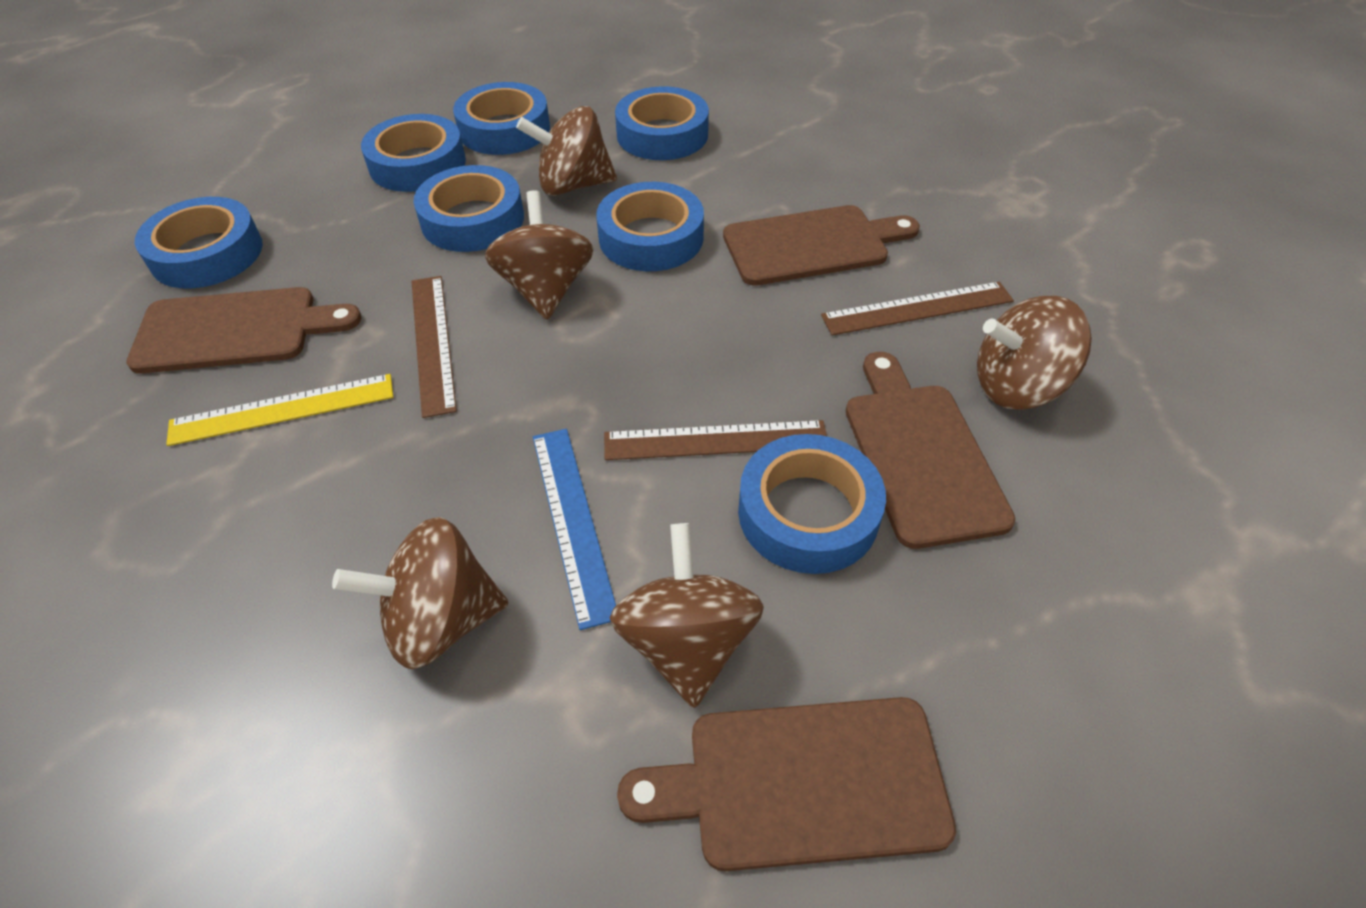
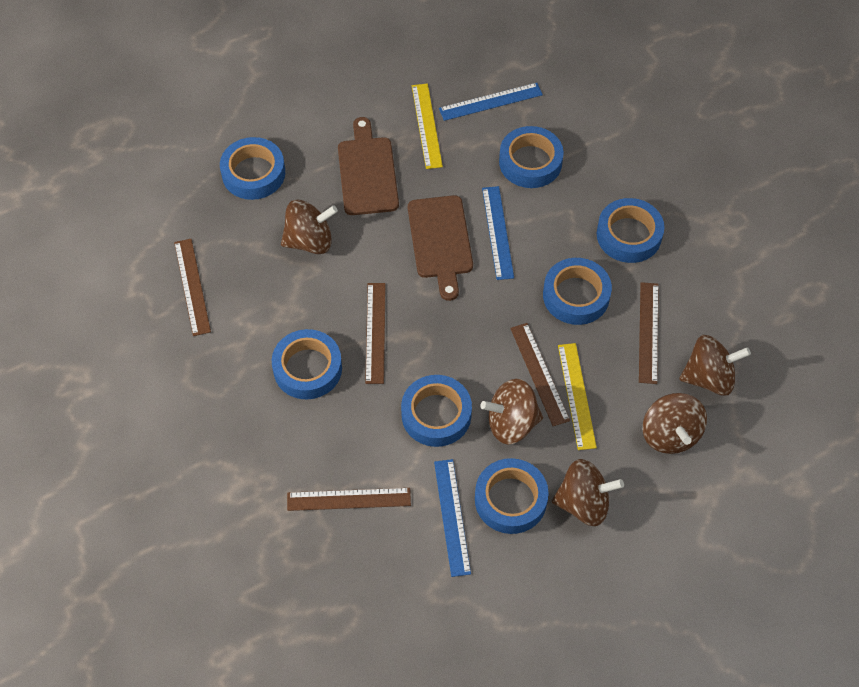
blue ruler: 1 -> 3
brown cutting board: 4 -> 2
brown ruler: 3 -> 5
yellow ruler: 1 -> 2

